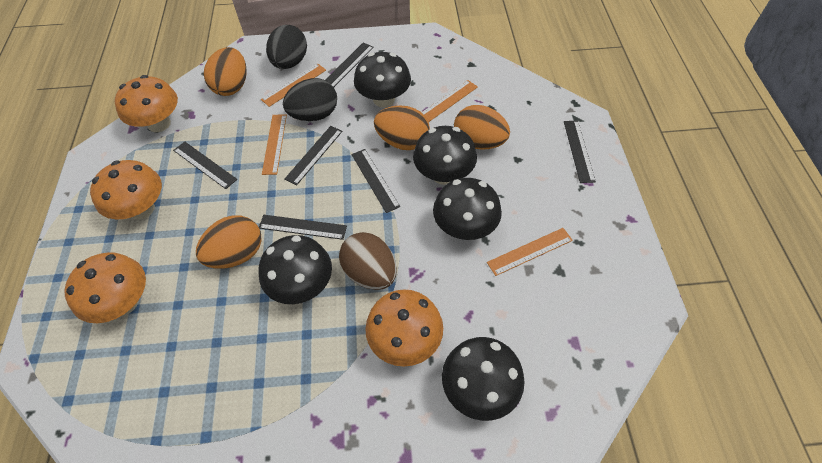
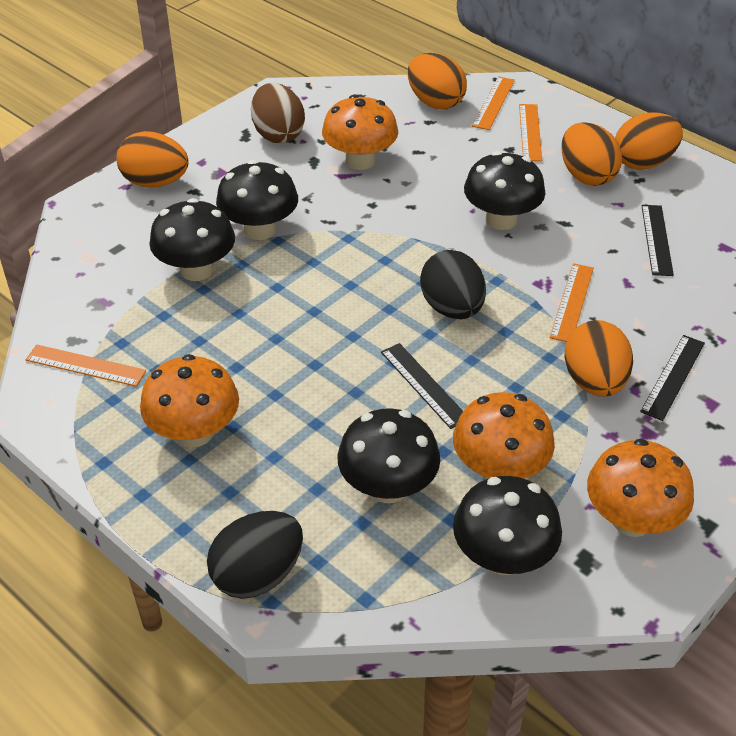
black ruler: 6 -> 3
orange egg: 4 -> 5

